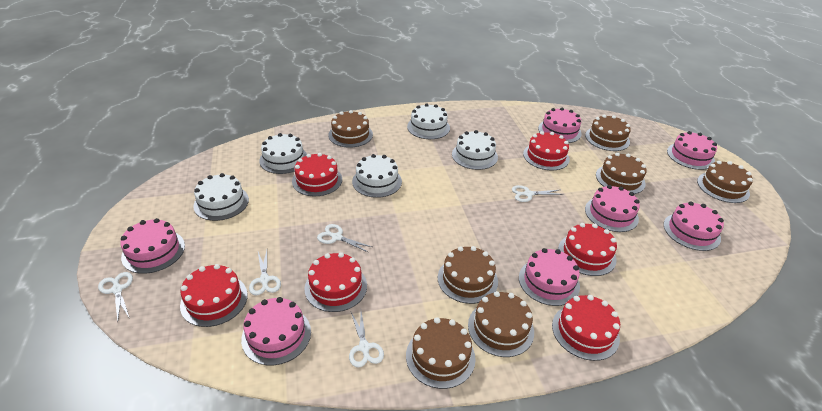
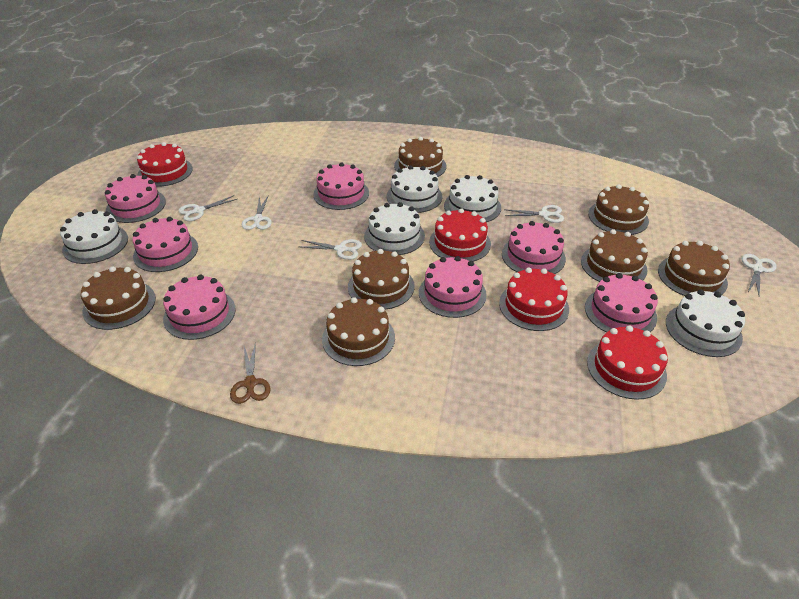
brown scissors: 0 -> 1
red cake: 6 -> 4

